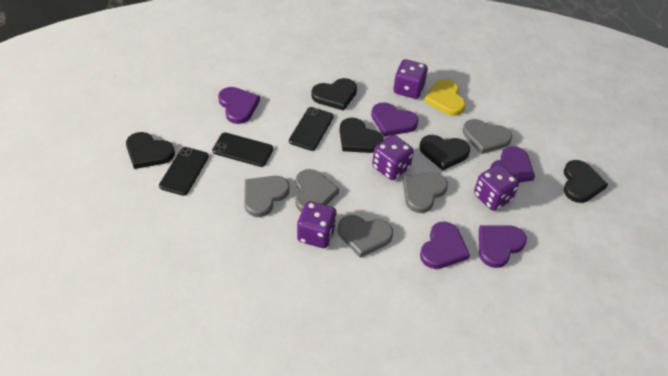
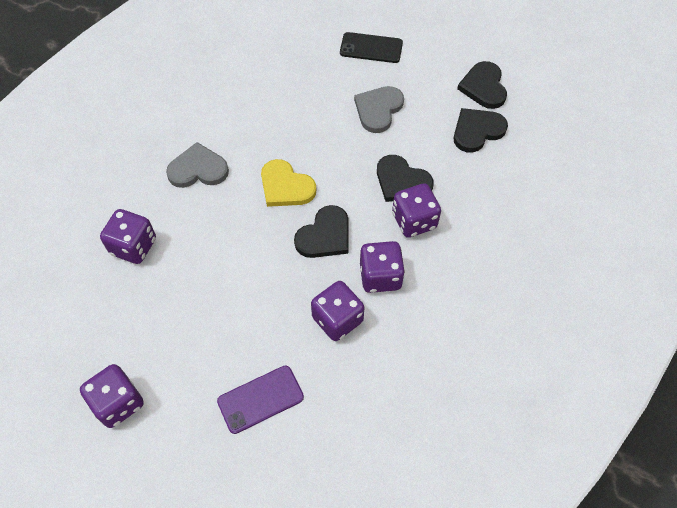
black heart: 5 -> 4
black phone: 3 -> 1
grey heart: 5 -> 2
purple dice: 4 -> 5
purple heart: 5 -> 0
purple phone: 0 -> 1

